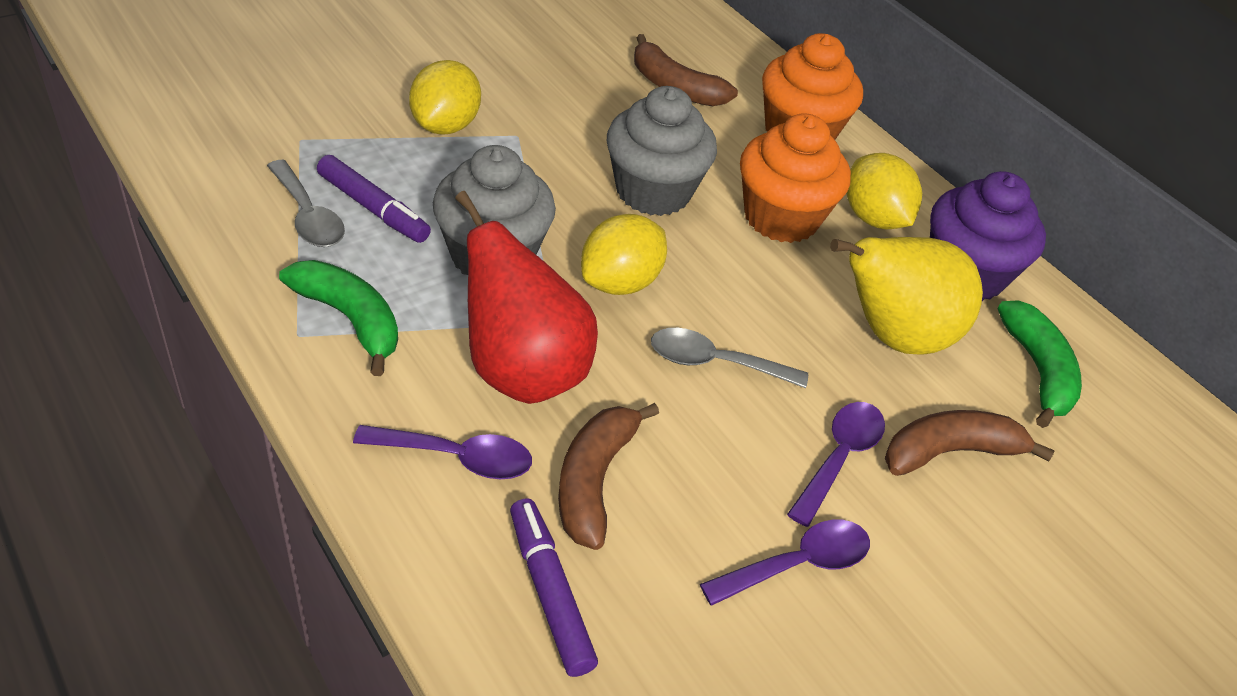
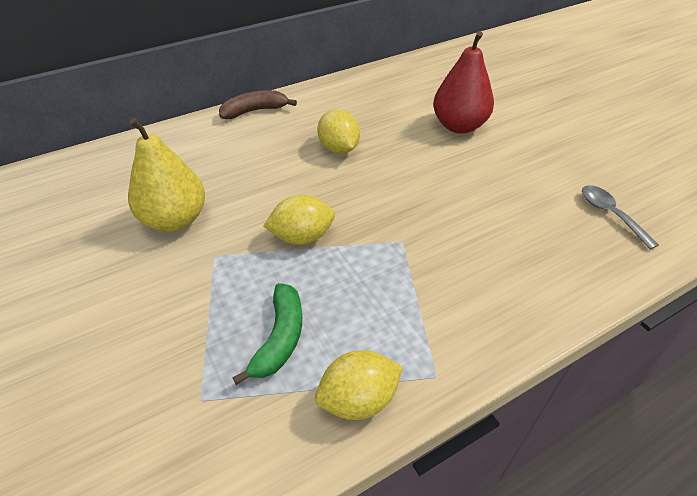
brown banana: 3 -> 1
green banana: 2 -> 1
grey cupcake: 2 -> 0
grey spoon: 2 -> 1
orange cupcake: 2 -> 0
purple cupcake: 1 -> 0
purple marker: 2 -> 0
purple spoon: 3 -> 0

